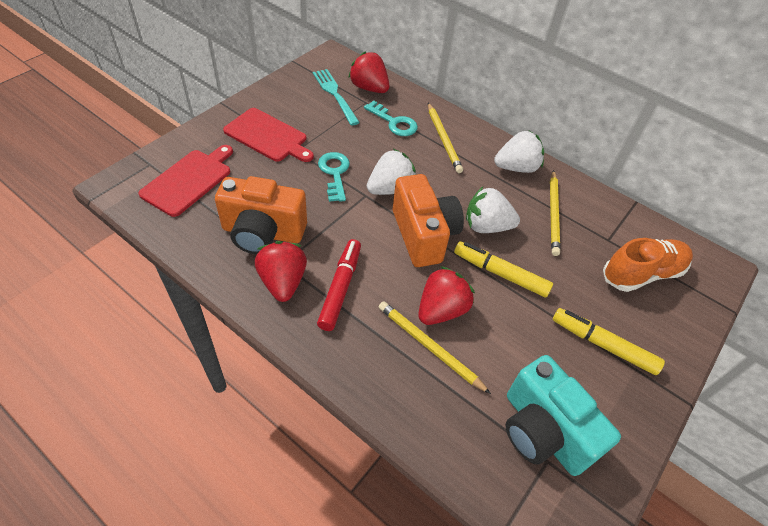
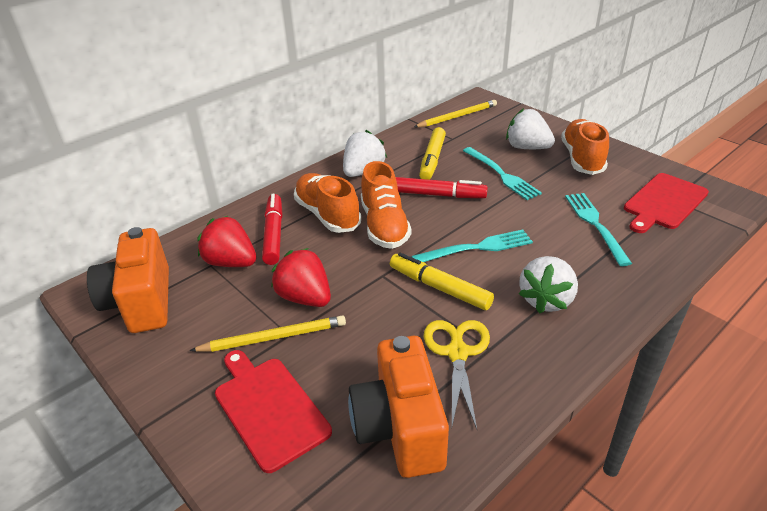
orange shoe: 1 -> 3
red marker: 1 -> 2
red strawberry: 3 -> 2
turquoise camera: 1 -> 0
turquoise fork: 1 -> 3
turquoise key: 2 -> 0
yellow pencil: 3 -> 2
yellow scissors: 0 -> 1

